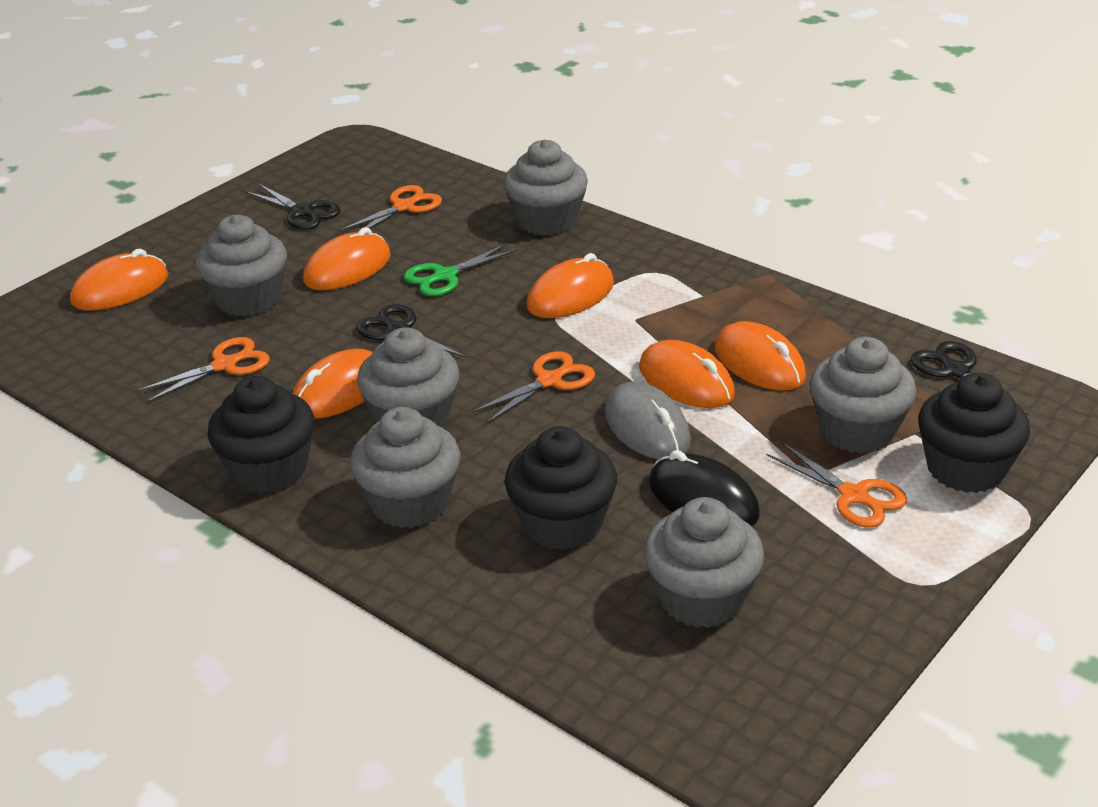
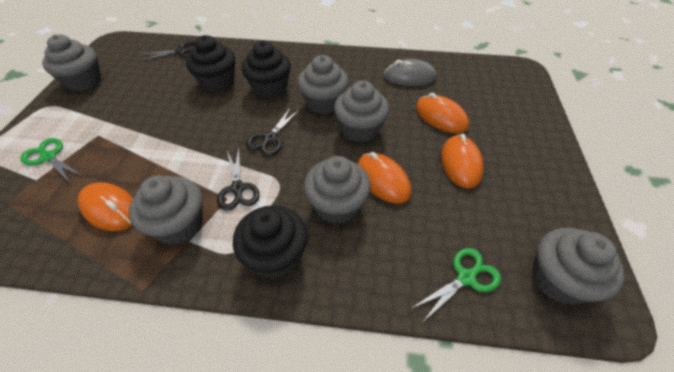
black mouse: 1 -> 0
green scissors: 1 -> 2
orange mouse: 6 -> 4
orange scissors: 4 -> 0

